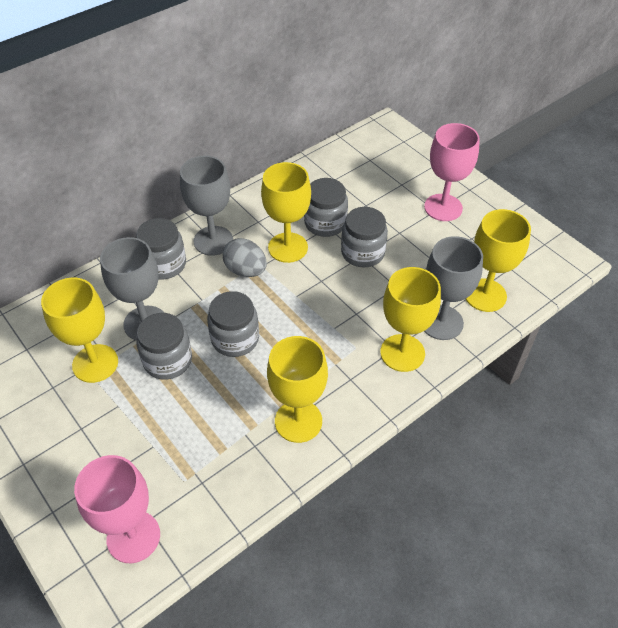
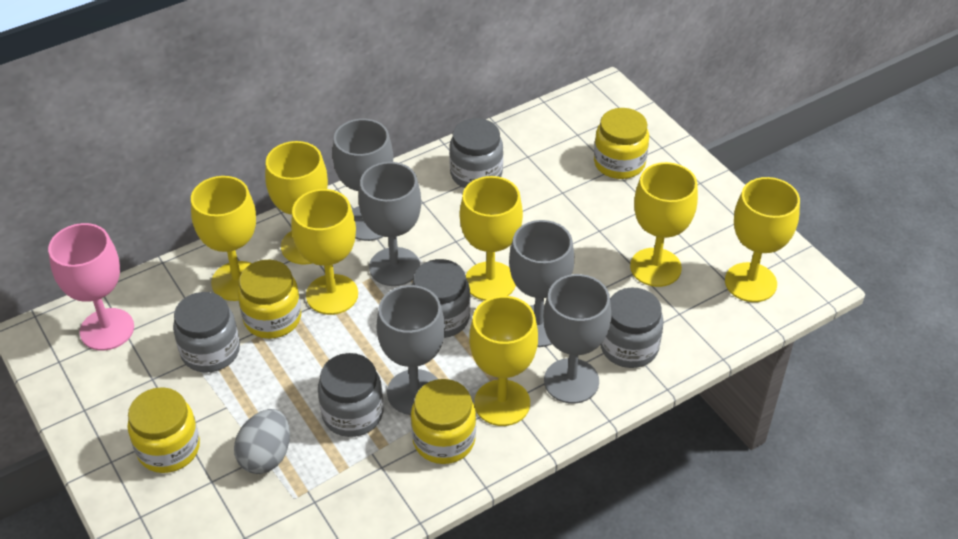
grey goblet: 3 -> 5
pink goblet: 2 -> 1
yellow goblet: 5 -> 7
yellow jar: 0 -> 4

